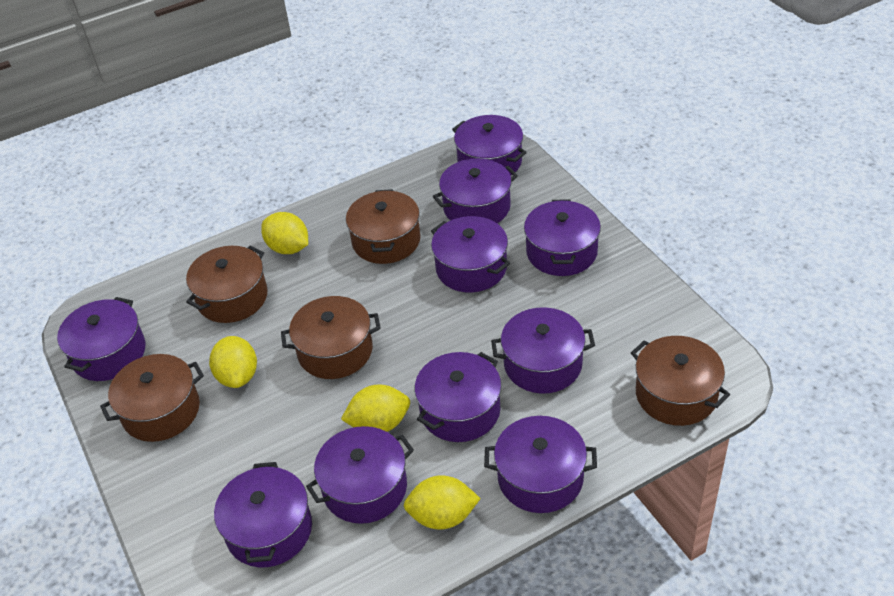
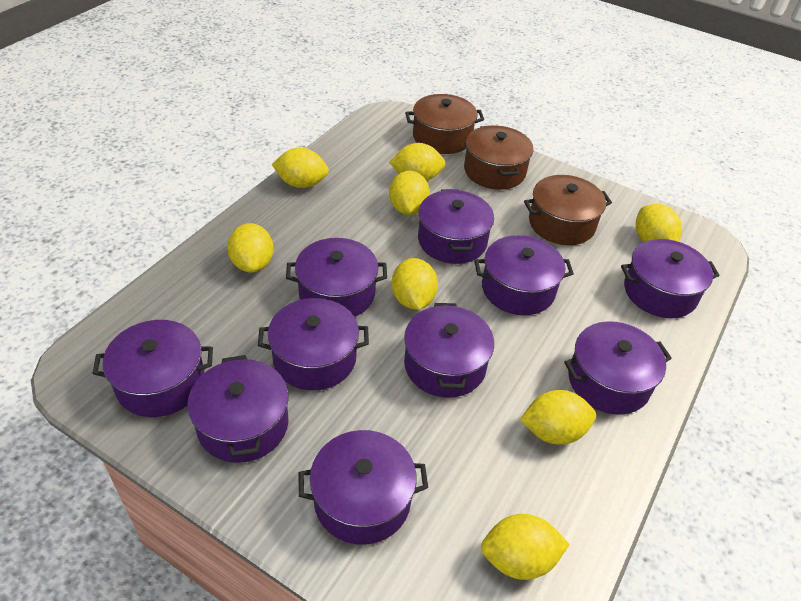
brown pot: 5 -> 3
yellow lemon: 4 -> 8

